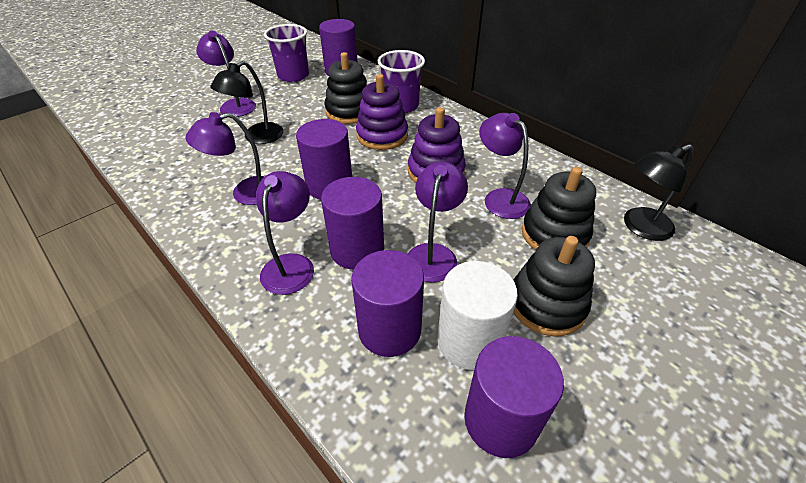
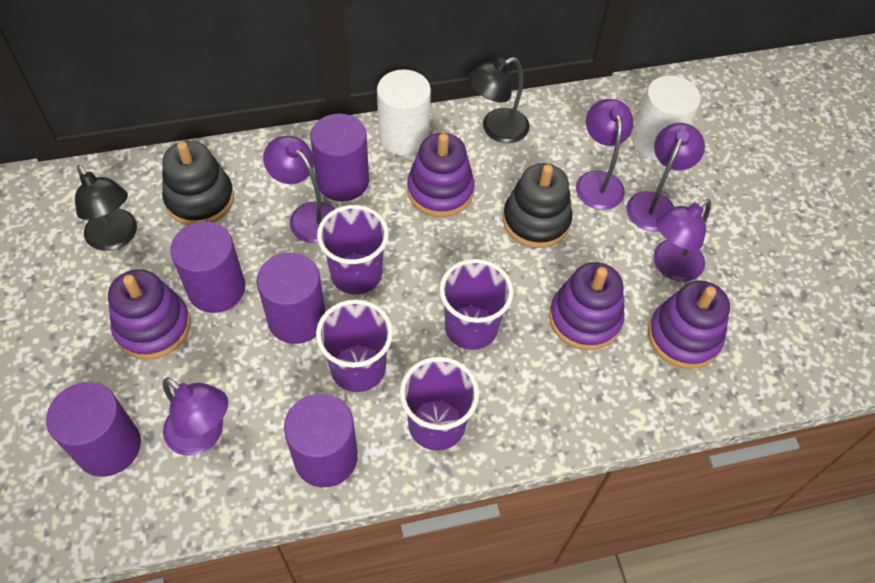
black stacking toy: 3 -> 2
purple cup: 2 -> 4
purple stacking toy: 2 -> 4
white cylinder: 1 -> 2

